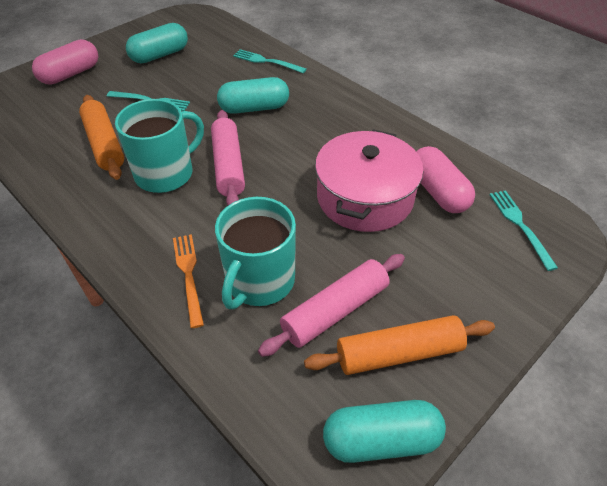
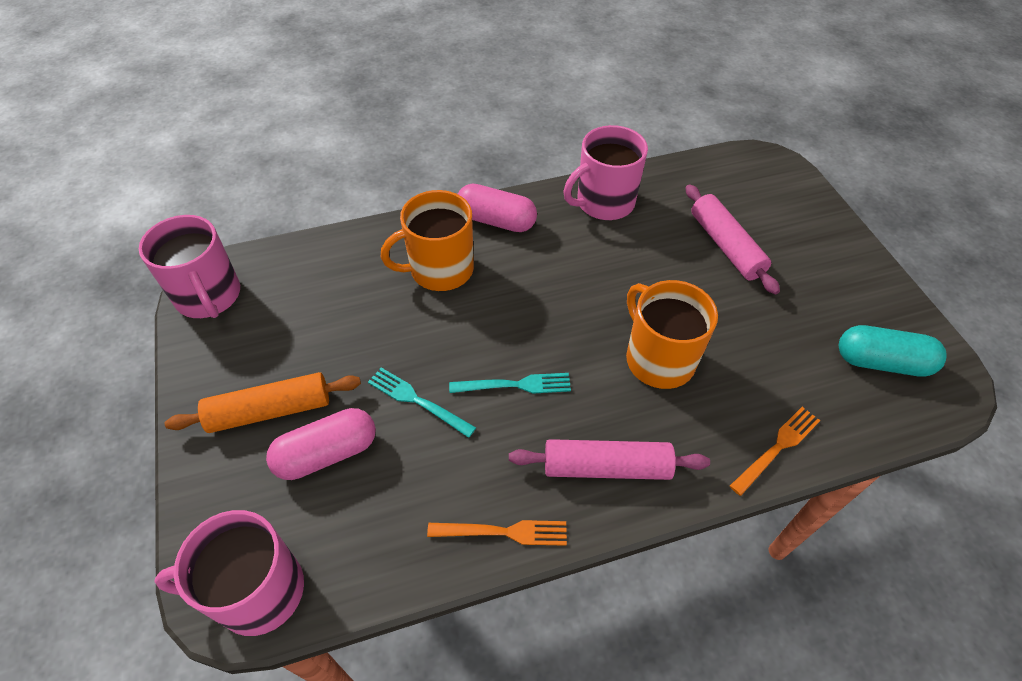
orange fork: 1 -> 2
orange mug: 0 -> 2
orange rolling pin: 2 -> 1
pink mug: 0 -> 3
pink pot: 1 -> 0
turquoise capsule: 3 -> 1
turquoise fork: 3 -> 2
turquoise mug: 2 -> 0

